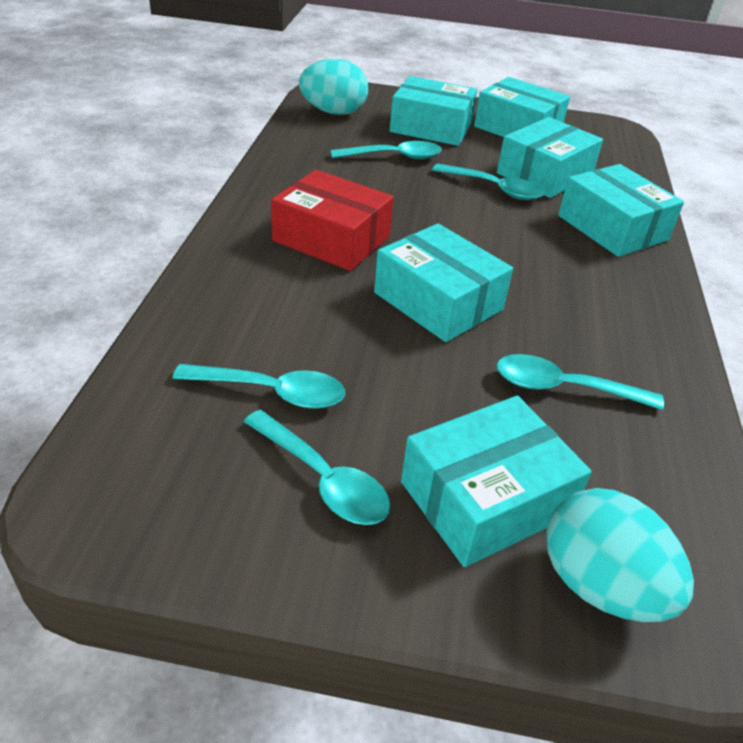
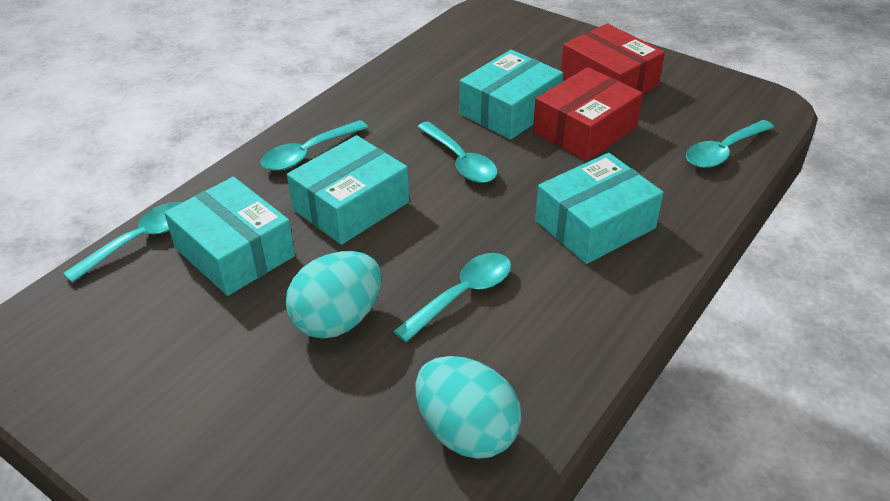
red box: 1 -> 2
turquoise box: 6 -> 4

